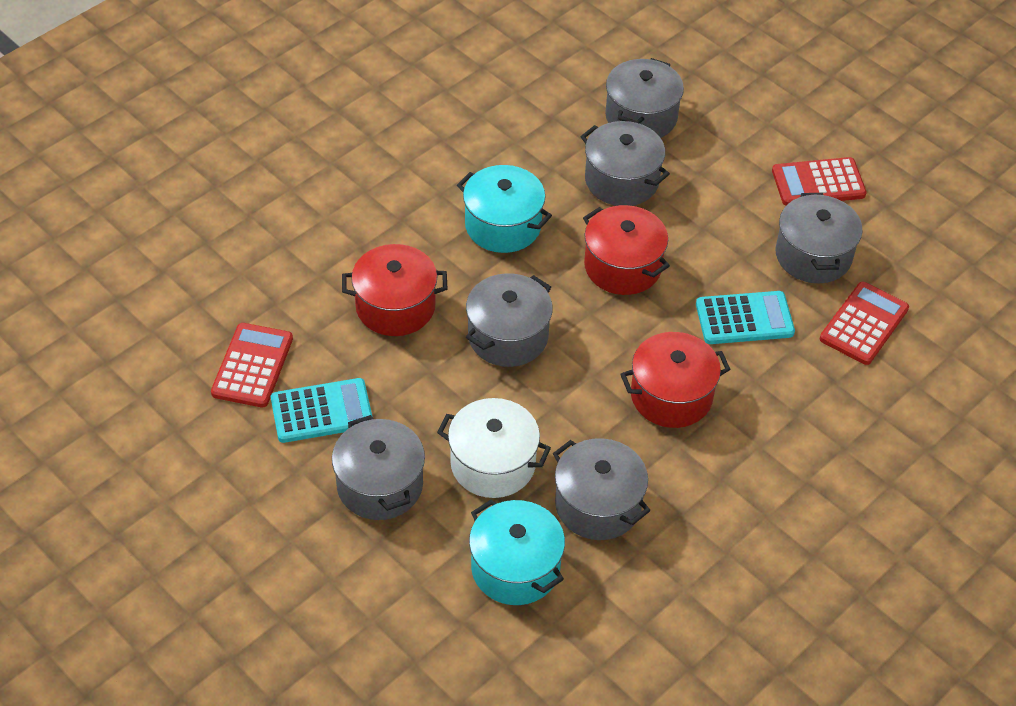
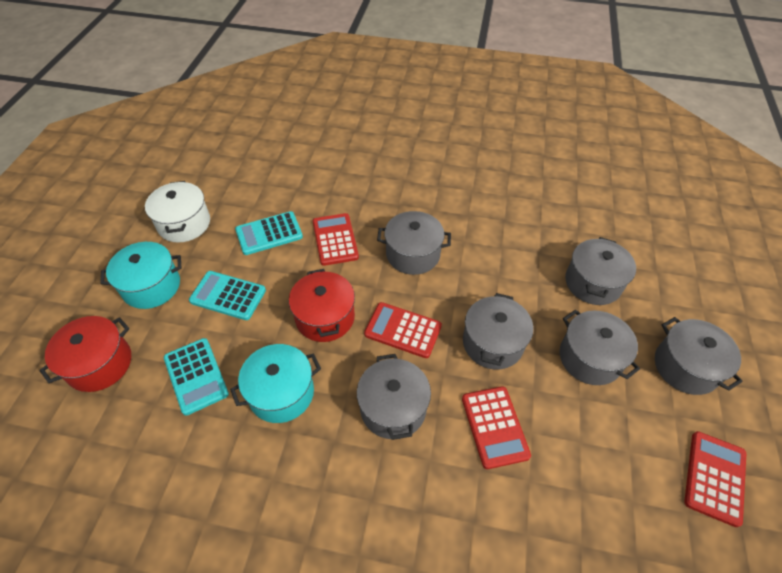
red calculator: 3 -> 4
red pot: 3 -> 2
turquoise calculator: 2 -> 3

